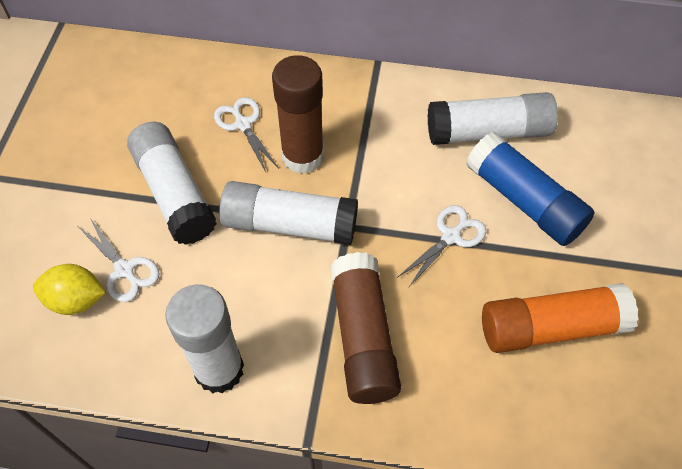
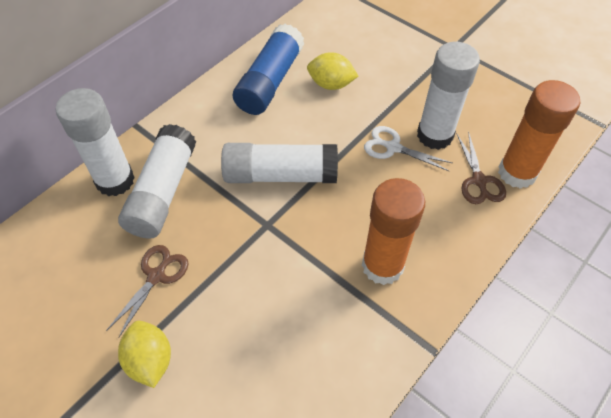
brown glue stick: 2 -> 0
brown scissors: 0 -> 2
orange glue stick: 1 -> 2
white scissors: 3 -> 1
yellow lemon: 1 -> 2

